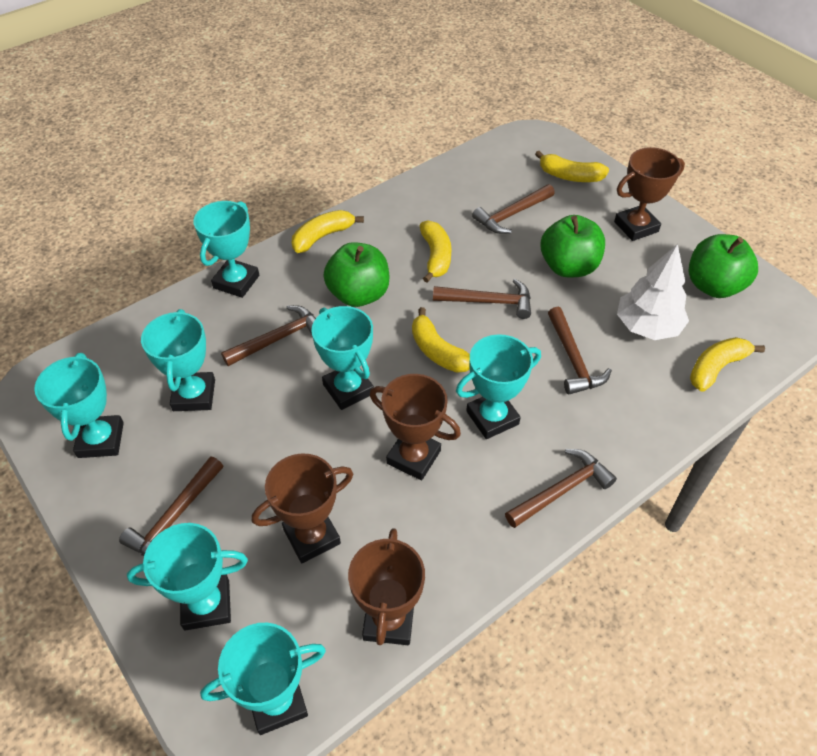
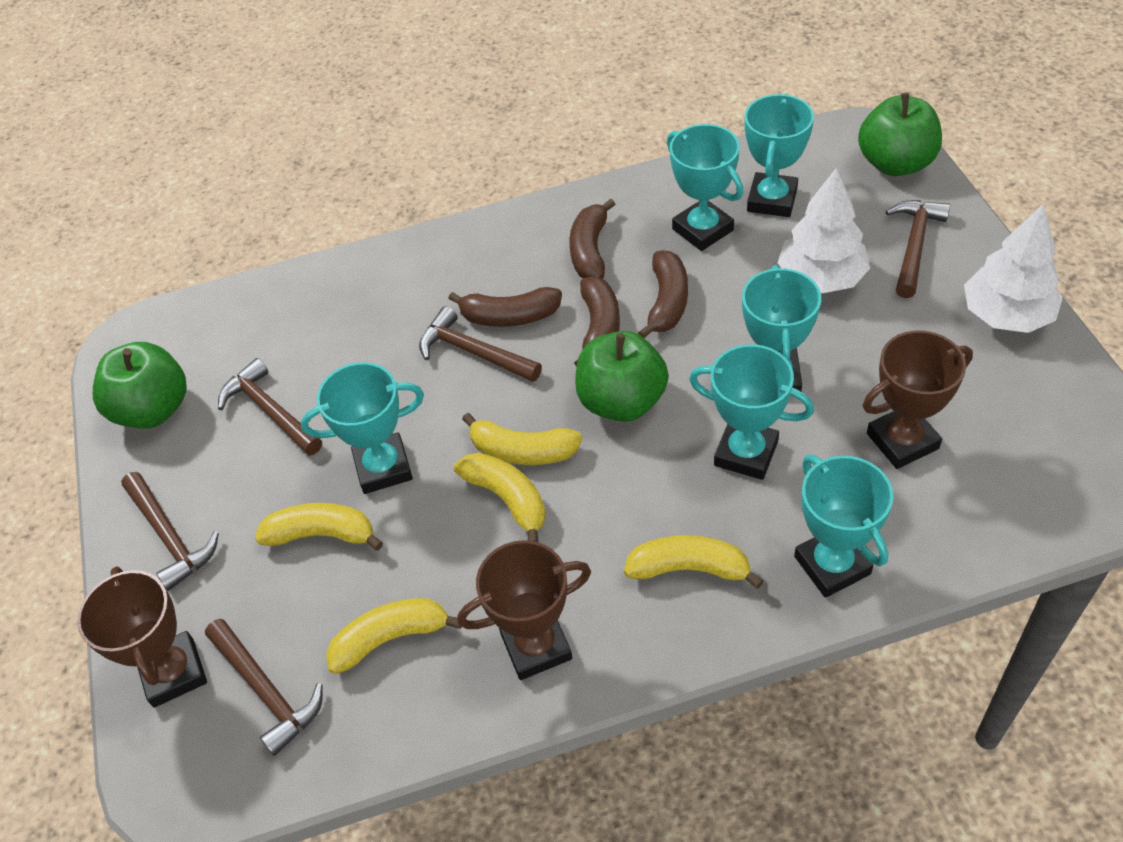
brown banana: 0 -> 4
brown hammer: 6 -> 5
brown trophy: 4 -> 3
turquoise trophy: 7 -> 6
white tree: 1 -> 2

